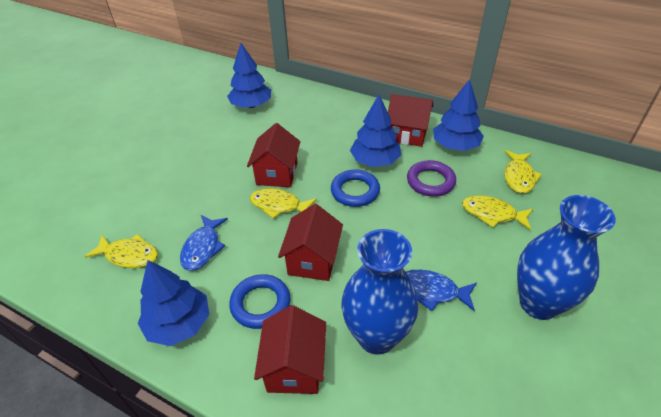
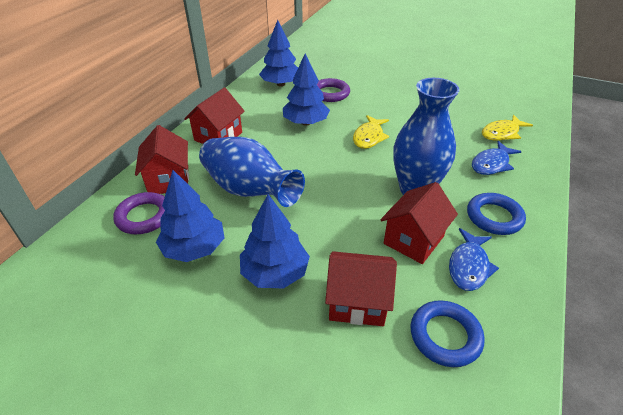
purple ring: 1 -> 2
yellow fish: 4 -> 2

